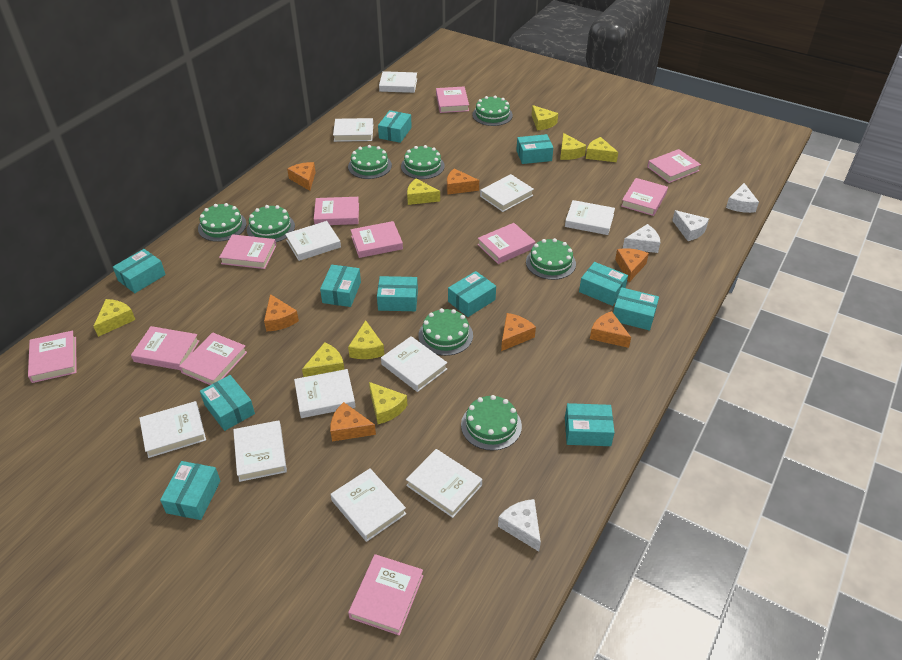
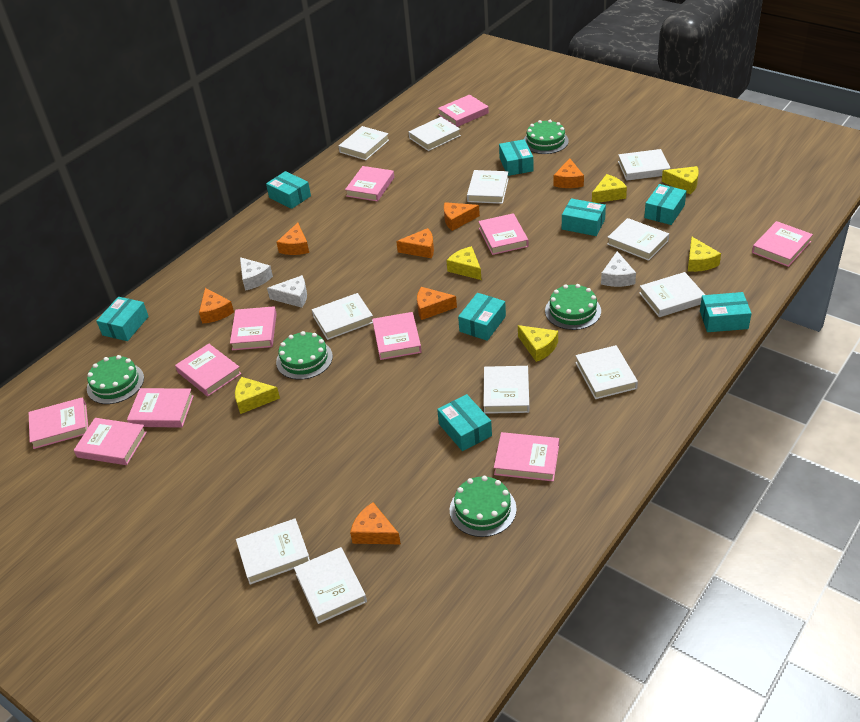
green cake: 8 -> 5
turquoise box: 11 -> 8
white cheese: 4 -> 3
yellow cheese: 8 -> 6

